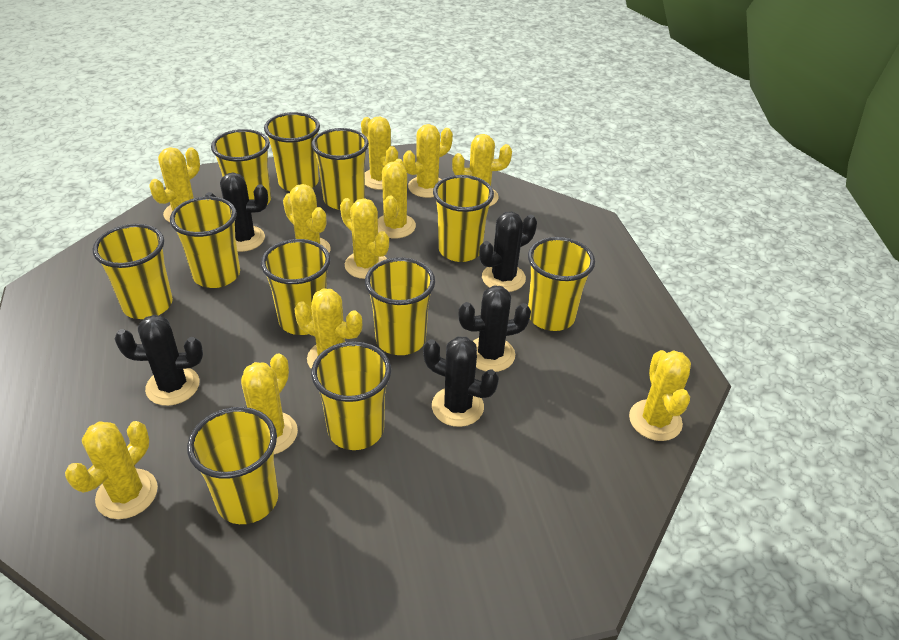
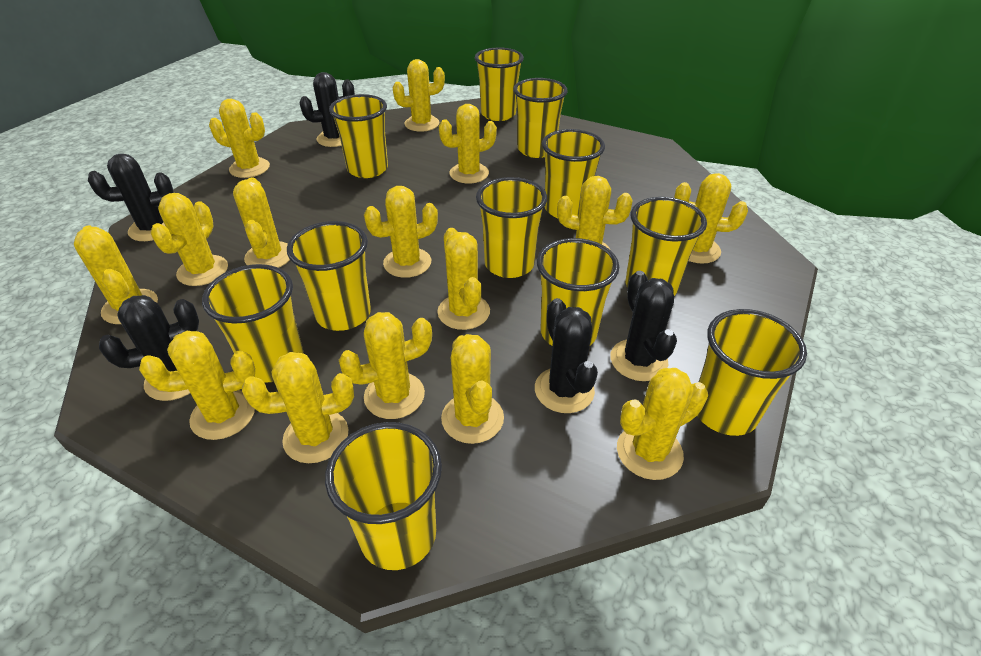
yellow cactus: 11 -> 15

